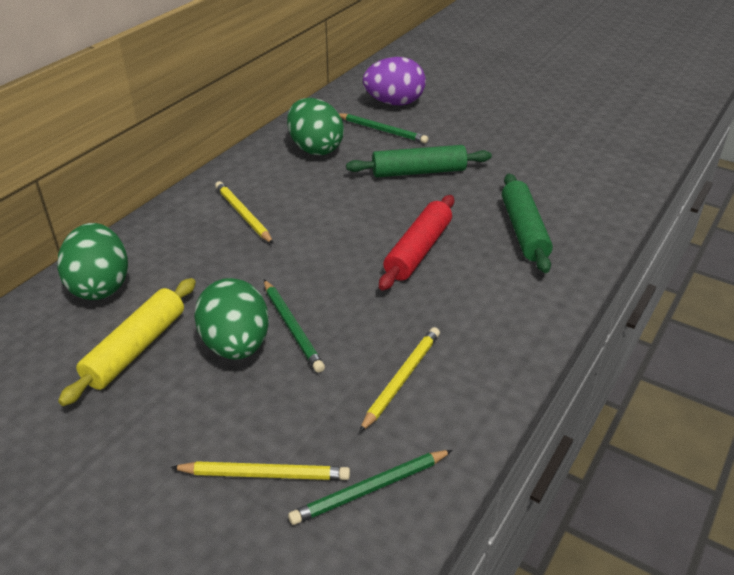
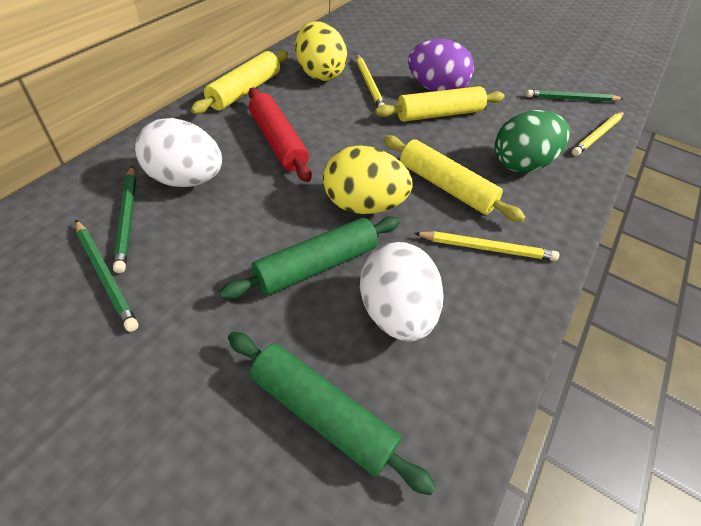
green egg: 3 -> 1
white egg: 0 -> 2
yellow egg: 0 -> 2
yellow rolling pin: 1 -> 3

